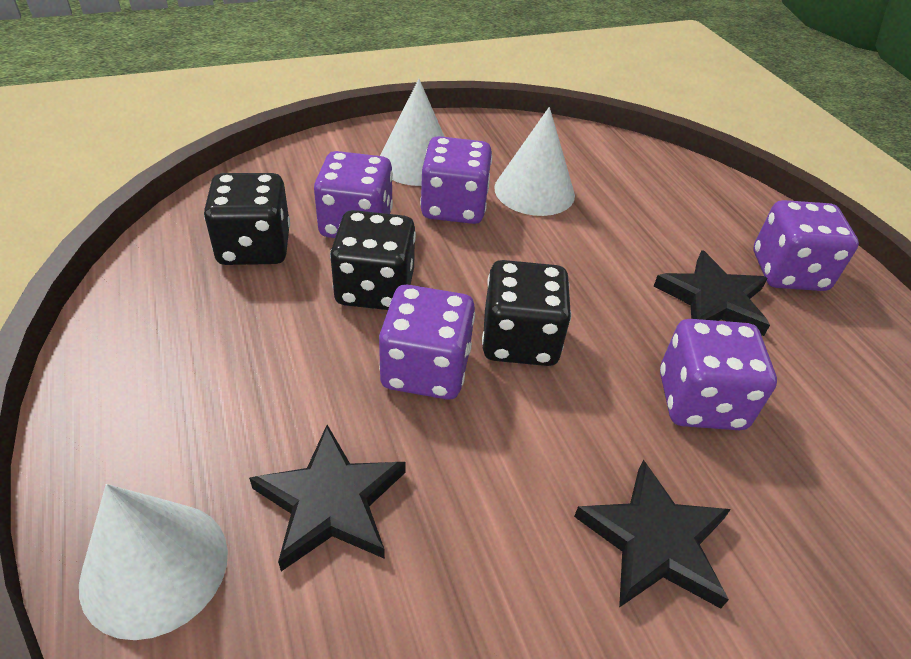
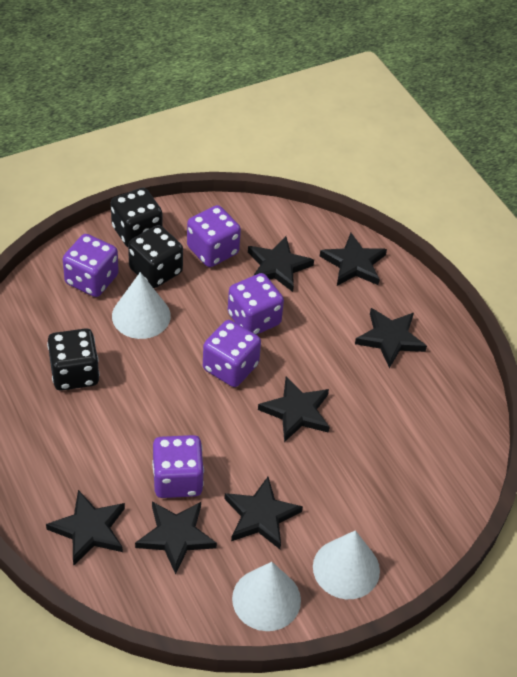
black star: 3 -> 7

